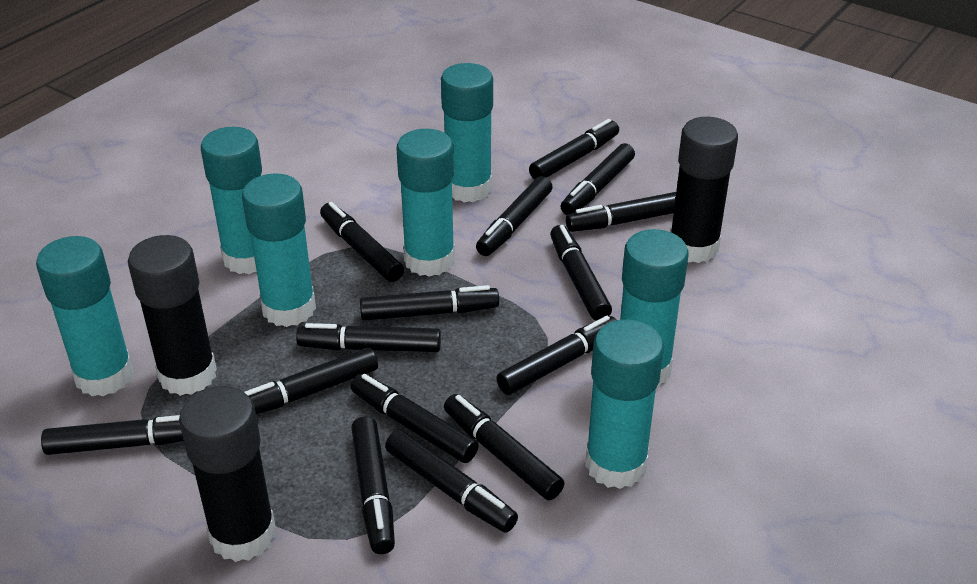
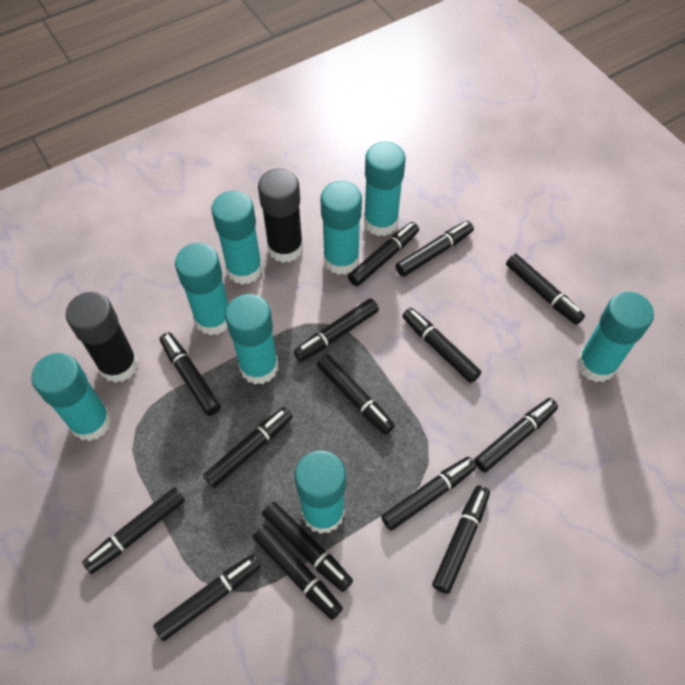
black glue stick: 3 -> 2
turquoise glue stick: 7 -> 8

